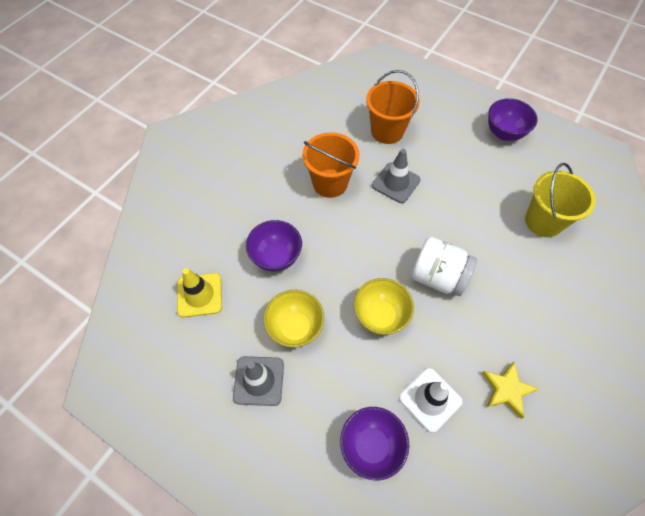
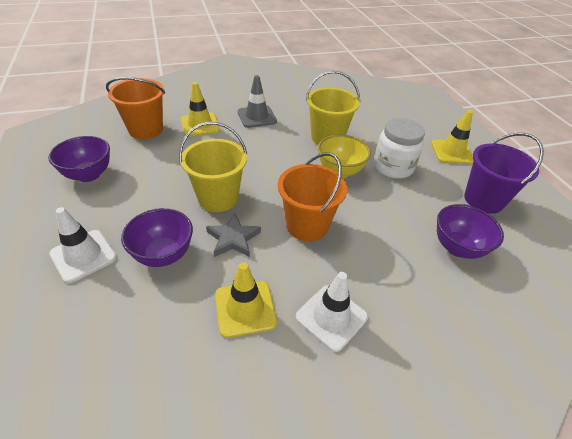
grey star: 0 -> 1
grey traffic cone: 2 -> 1
purple bucket: 0 -> 1
white traffic cone: 1 -> 2
yellow bowl: 2 -> 1
yellow bucket: 1 -> 2
yellow star: 1 -> 0
yellow traffic cone: 1 -> 3

